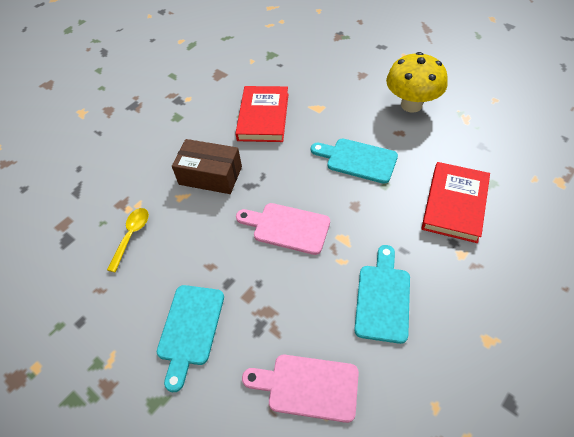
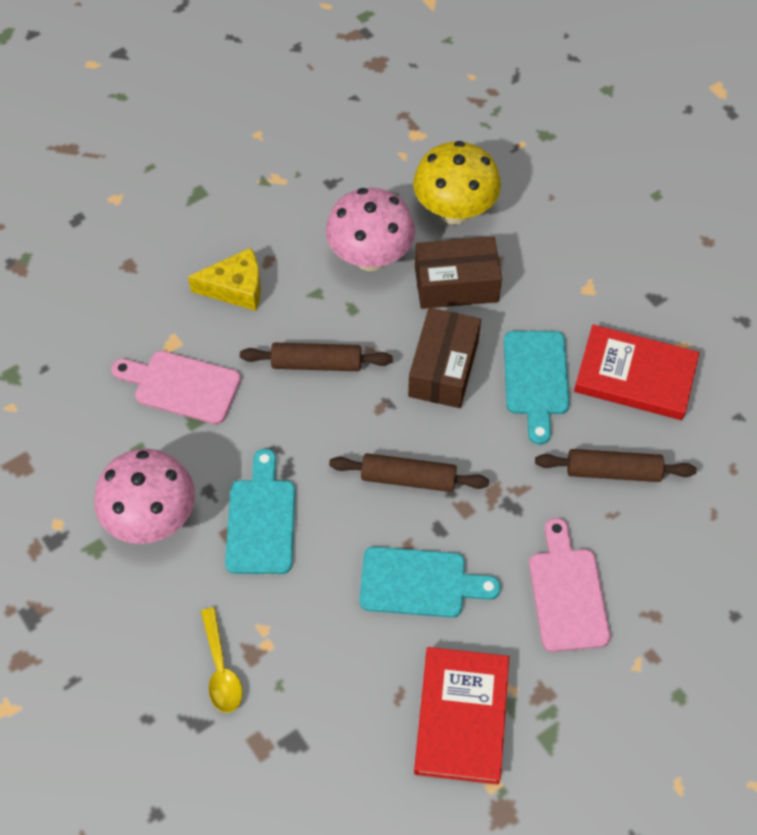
brown box: 1 -> 2
brown rolling pin: 0 -> 3
pink mushroom: 0 -> 2
yellow cheese: 0 -> 1

